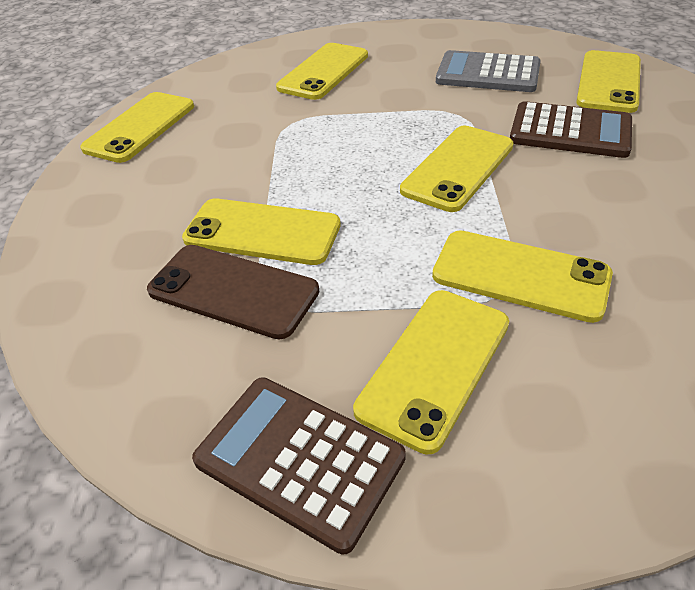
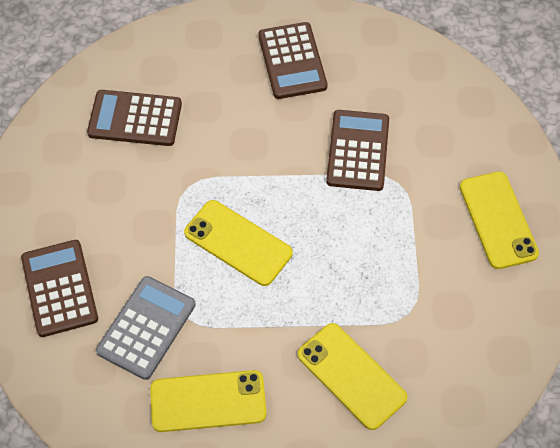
brown calculator: 2 -> 4
brown phone: 1 -> 0
yellow phone: 7 -> 4

